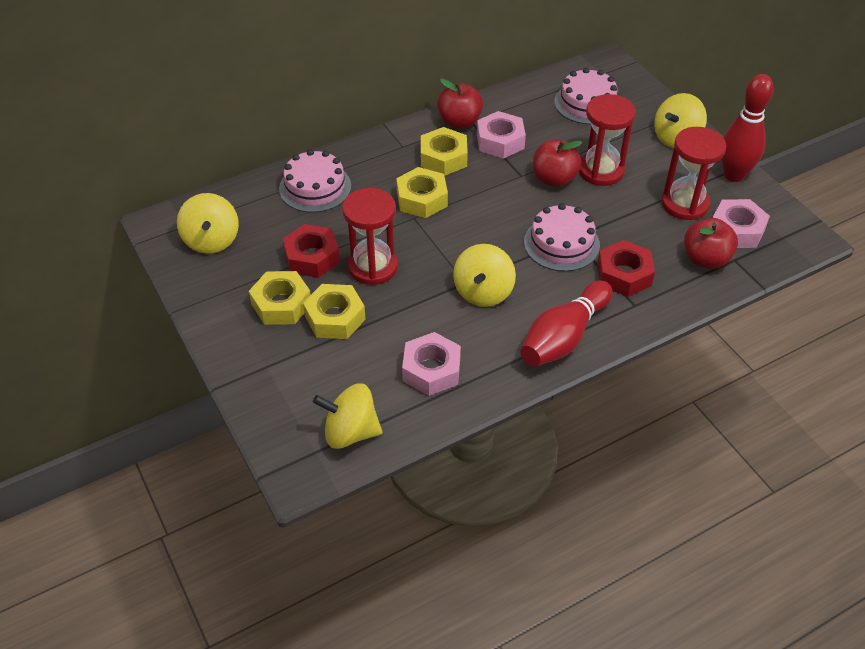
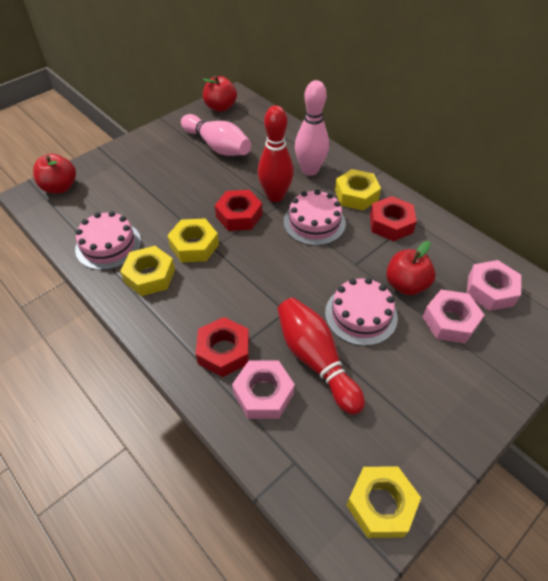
pink bowling pin: 0 -> 2
red hourglass: 3 -> 0
red nut: 2 -> 3
yellow spinning top: 4 -> 0

